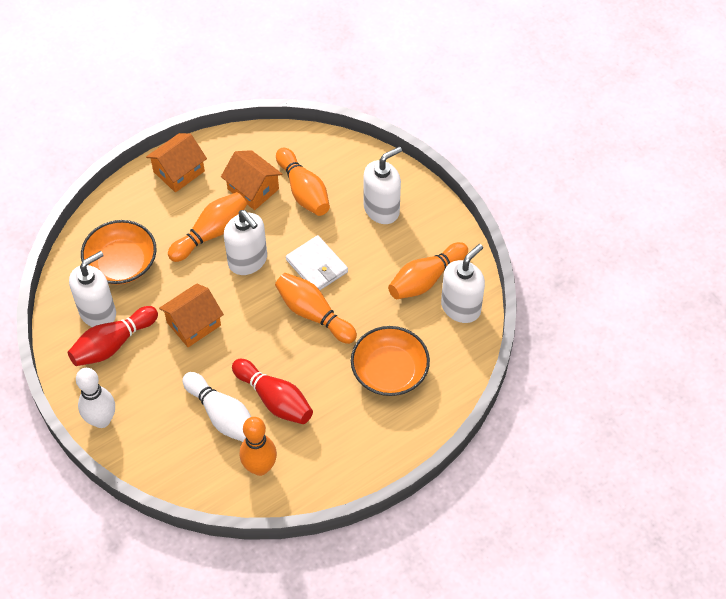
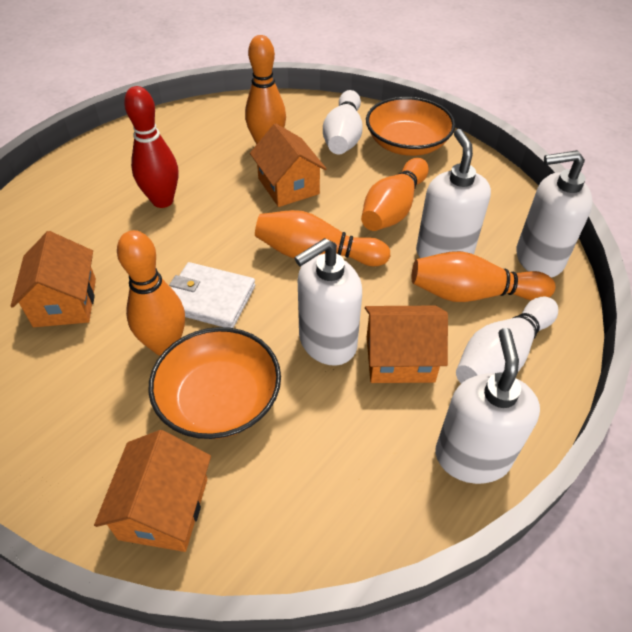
orange house: 3 -> 4
red bowling pin: 2 -> 1

